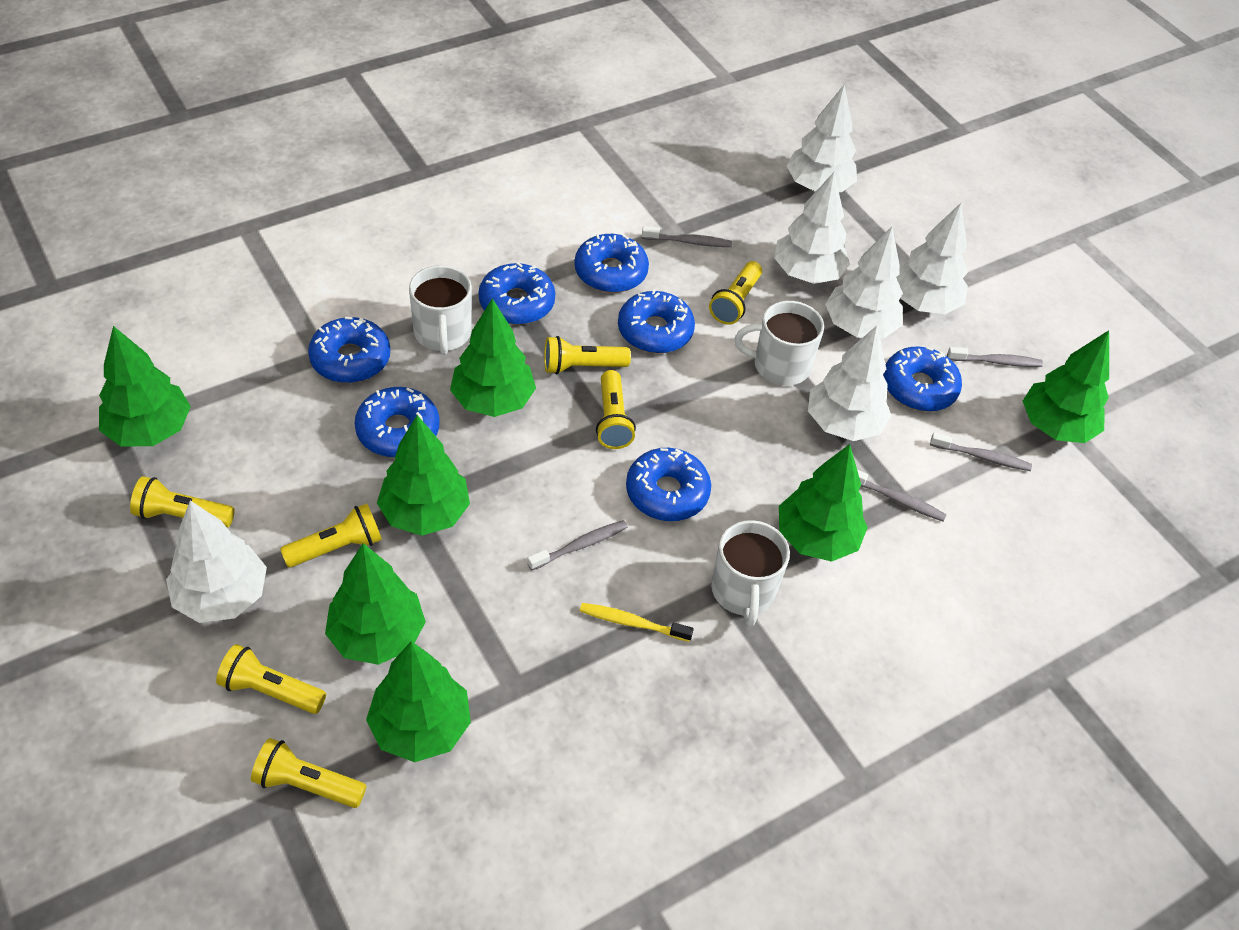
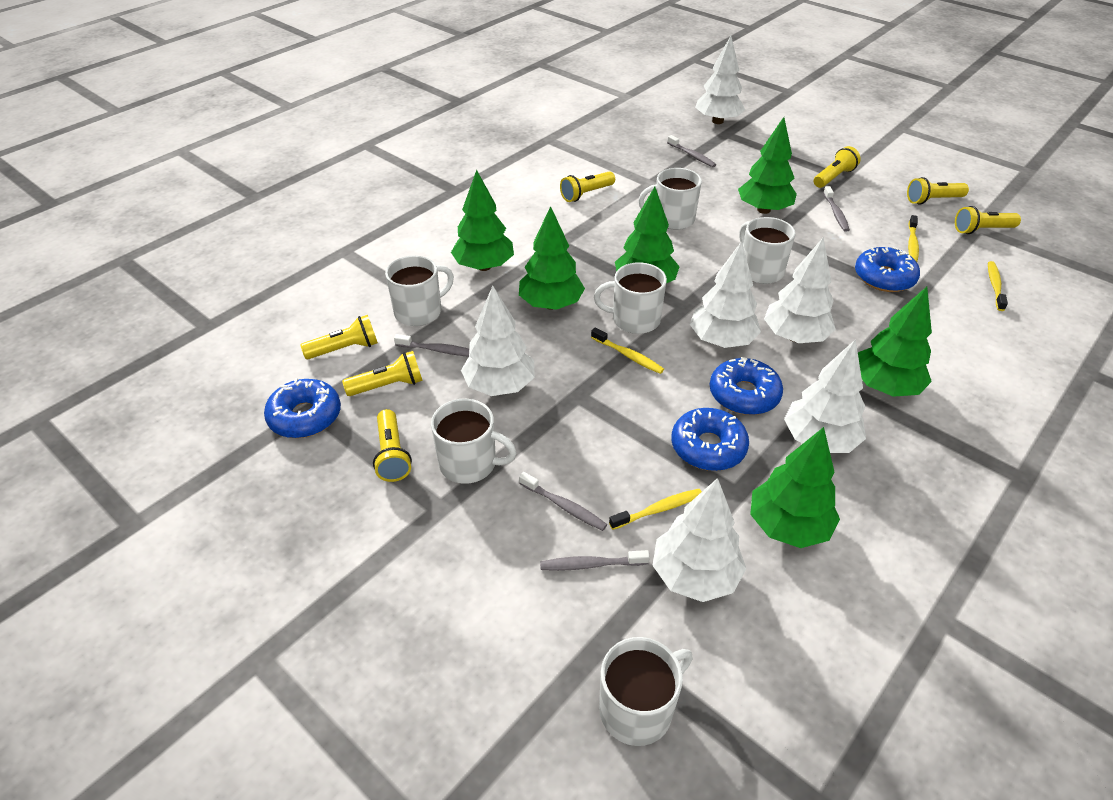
blue donut: 7 -> 4
green tree: 7 -> 6
white mug: 3 -> 6
yellow toothbrush: 1 -> 4

